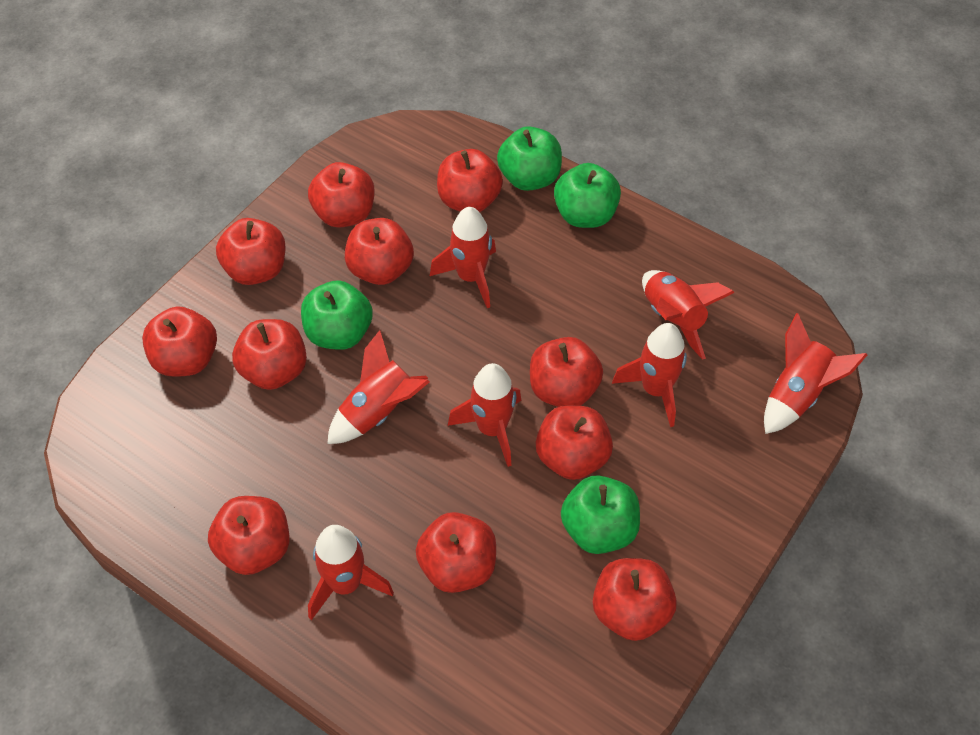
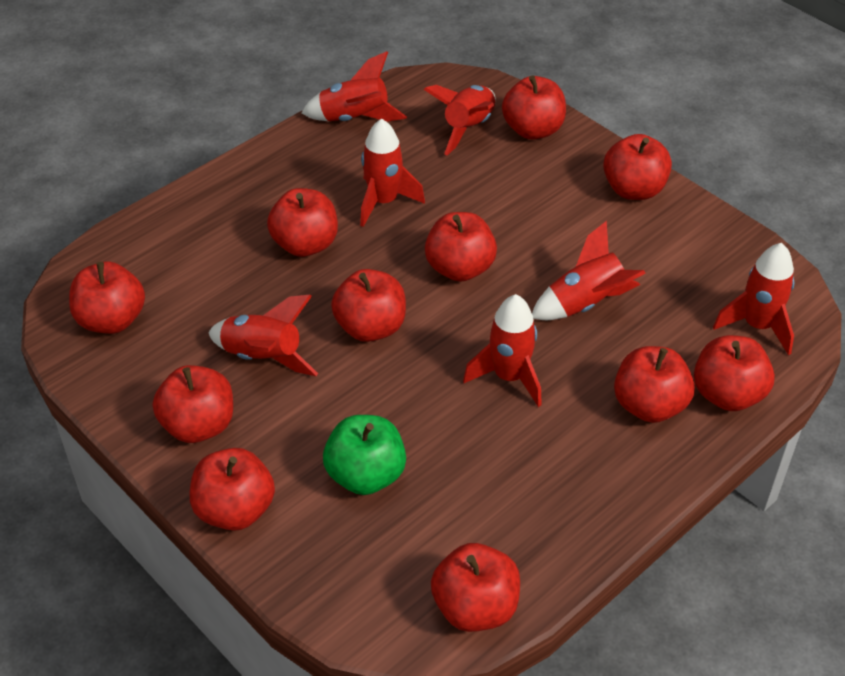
green apple: 4 -> 1

